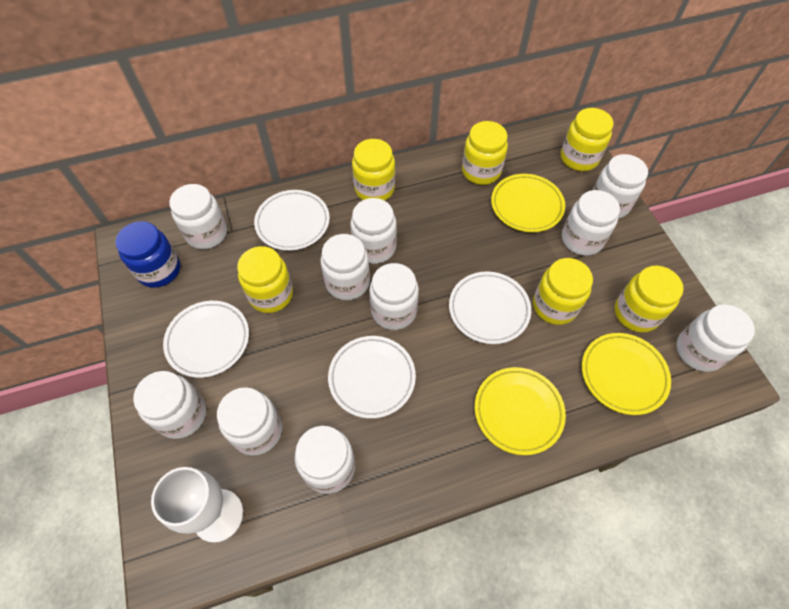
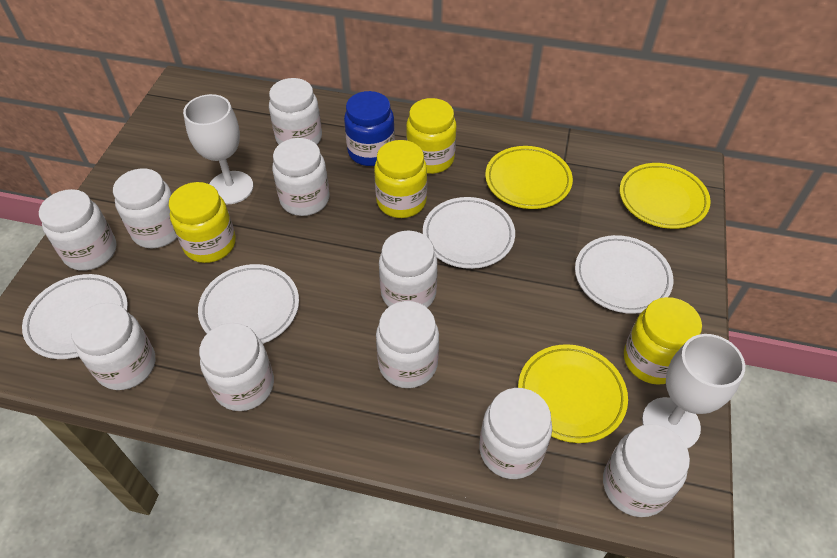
white goblet: 1 -> 2
yellow jar: 6 -> 4

